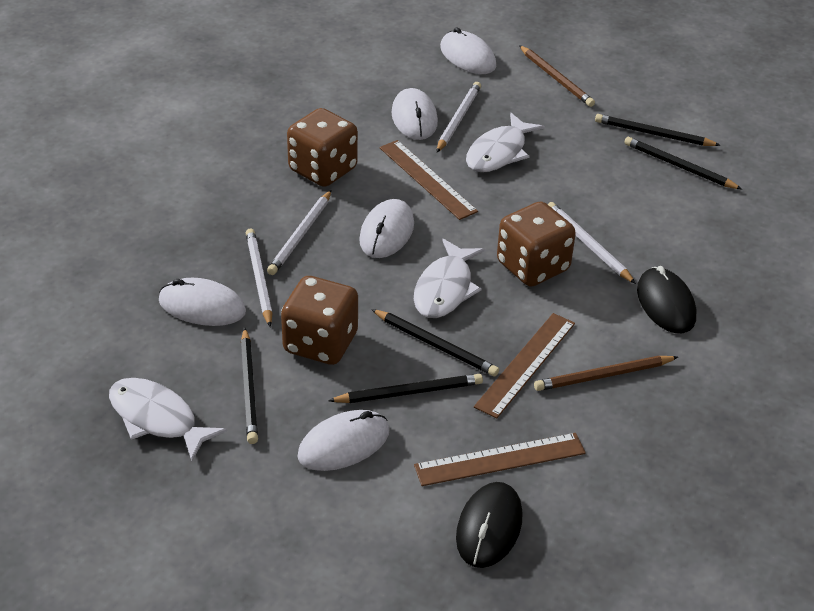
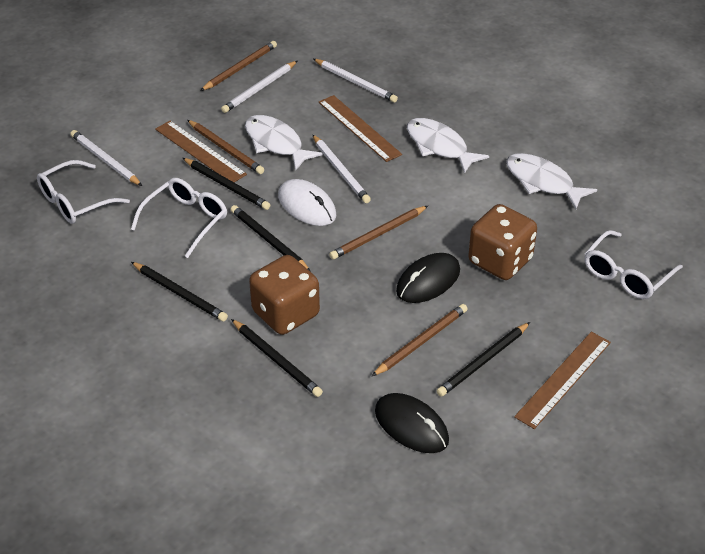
brown dice: 3 -> 2
brown pencil: 2 -> 4
white glasses: 0 -> 3
white mouse: 5 -> 1

